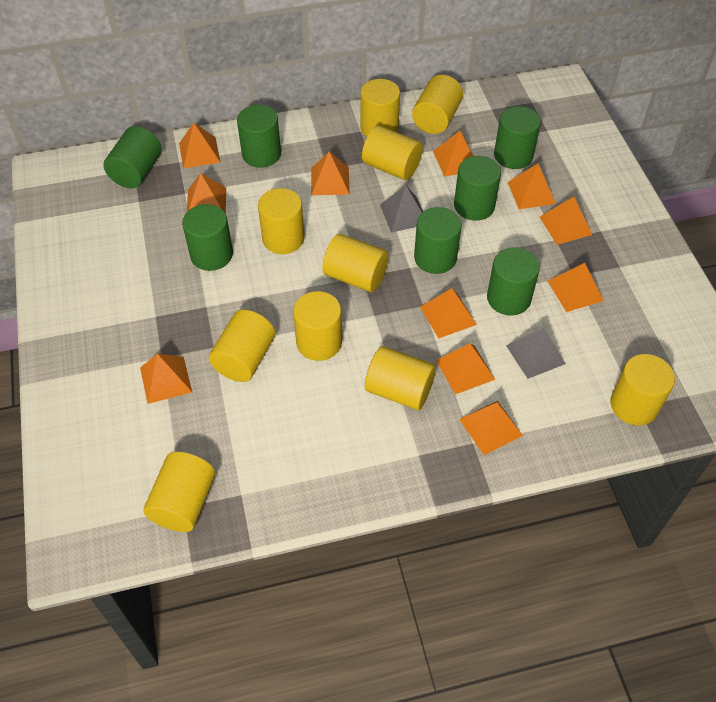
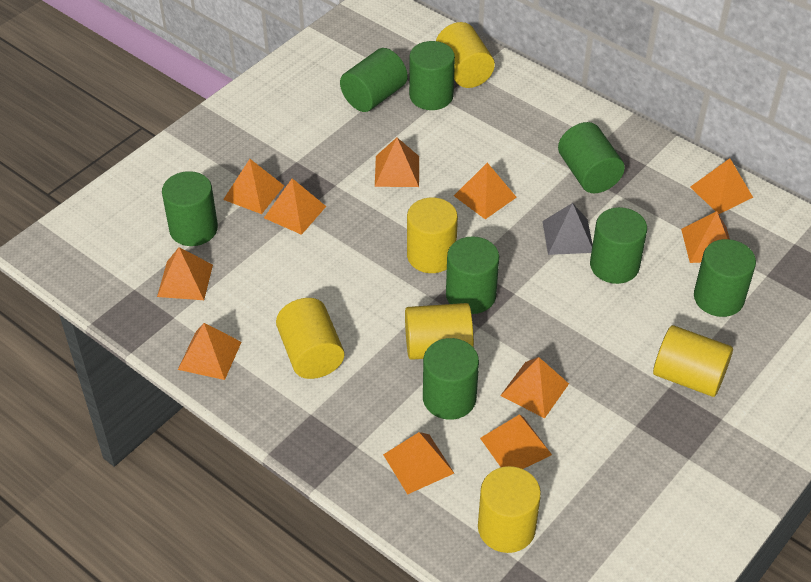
green cylinder: 7 -> 8
grey pyramid: 2 -> 1
yellow cylinder: 10 -> 6

